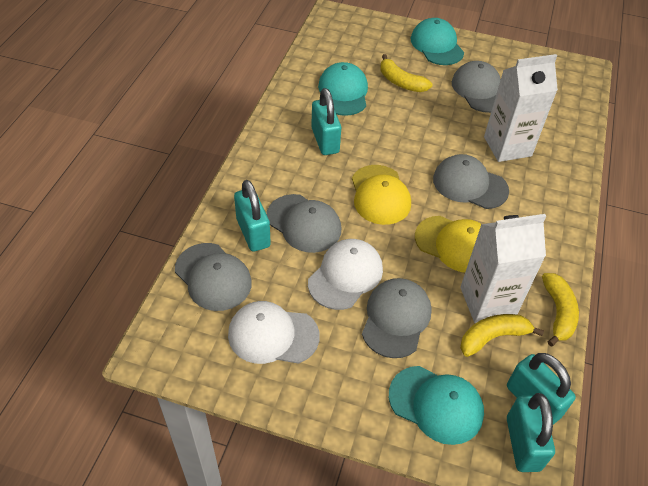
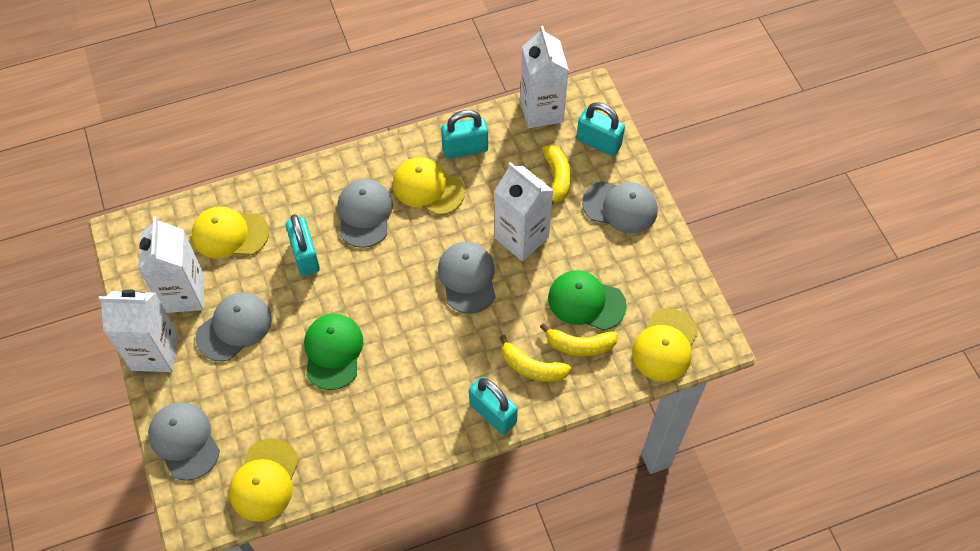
green cap: 0 -> 2
turquoise cap: 3 -> 0
white cap: 2 -> 0
white carton: 2 -> 4
yellow cap: 2 -> 4

